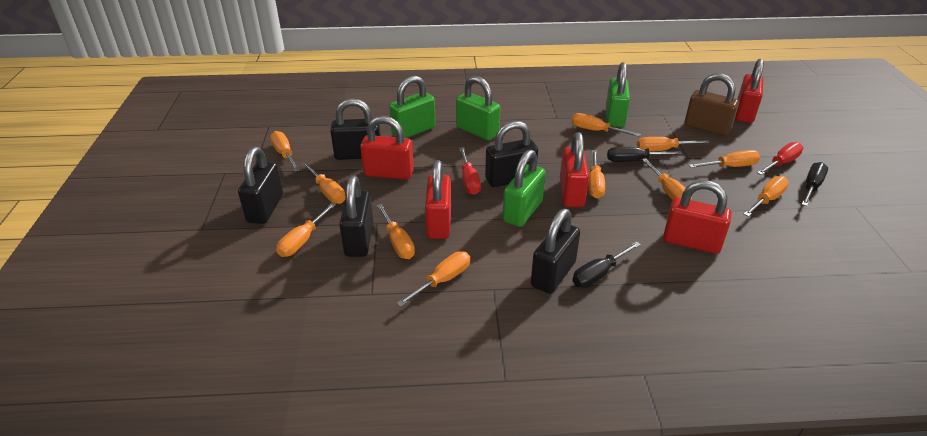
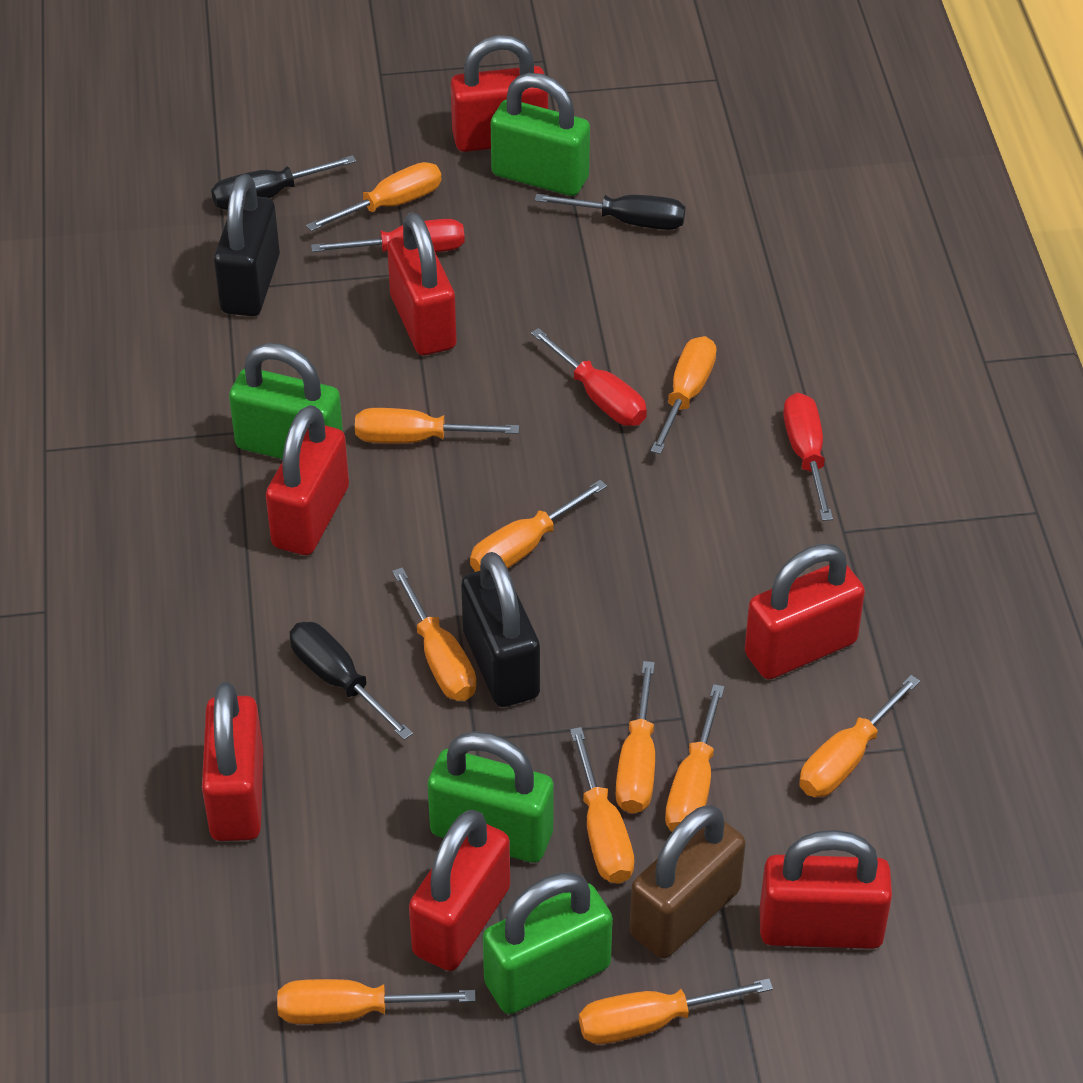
black padlock: 5 -> 2
red padlock: 5 -> 7
red screwdriver: 2 -> 3

